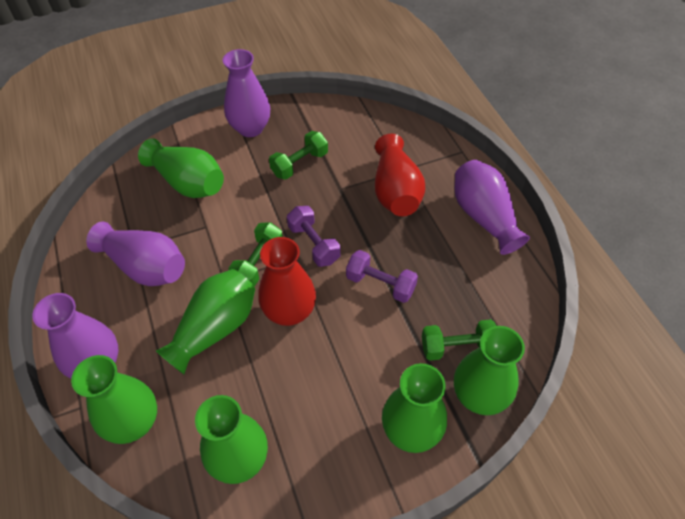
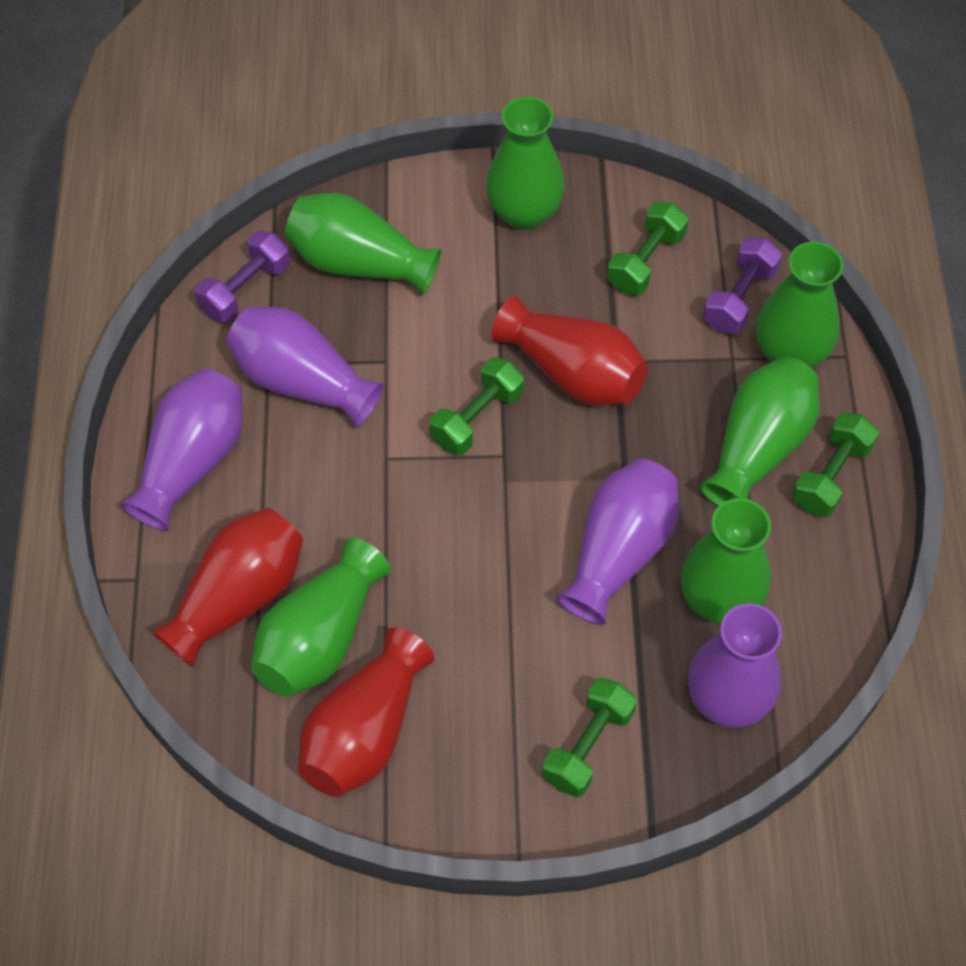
green dumbbell: 3 -> 4
red vase: 2 -> 3

